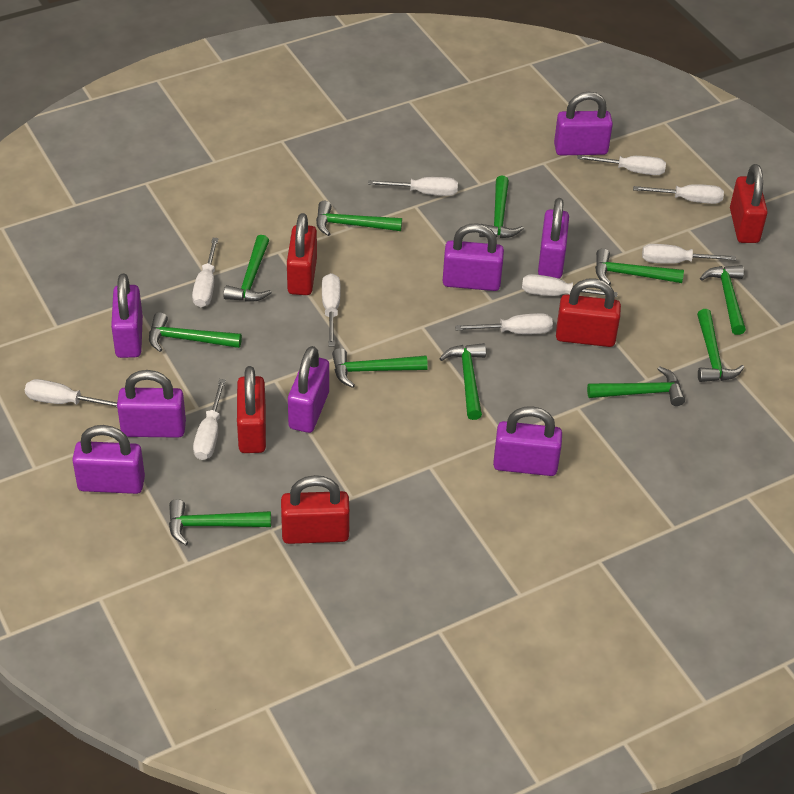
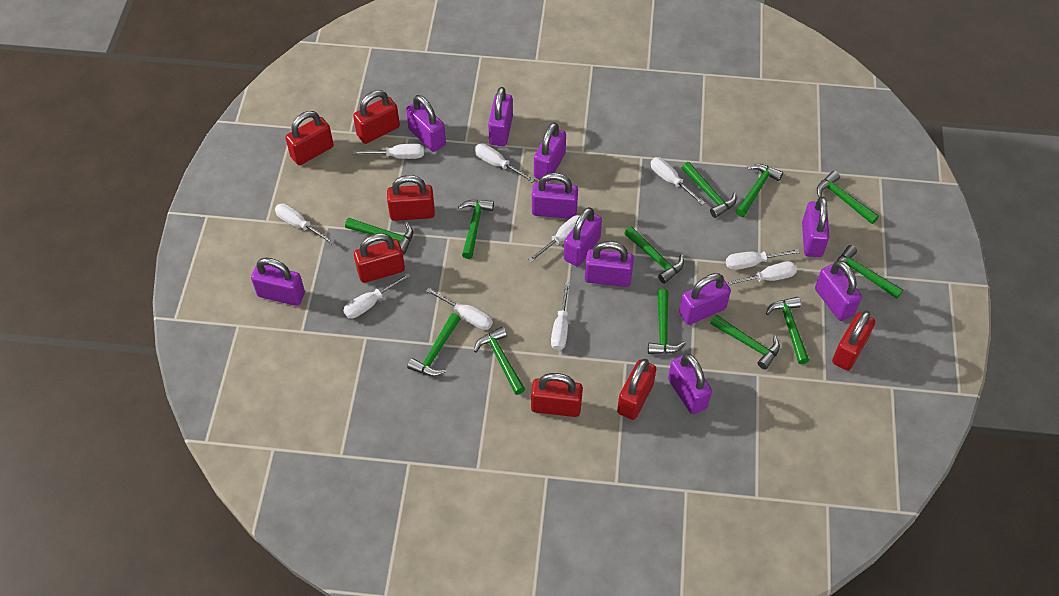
green hammer: 11 -> 12
purple padlock: 8 -> 11
red padlock: 5 -> 7

